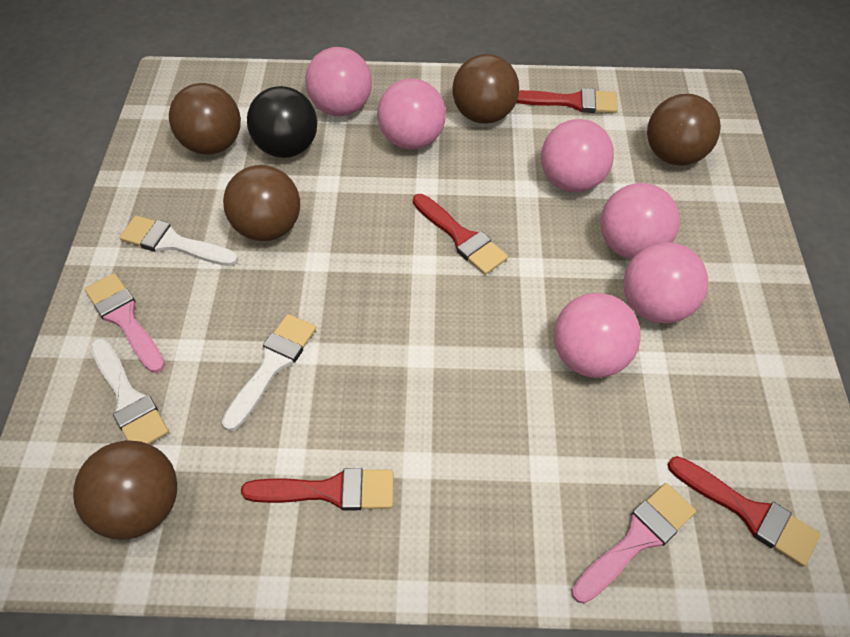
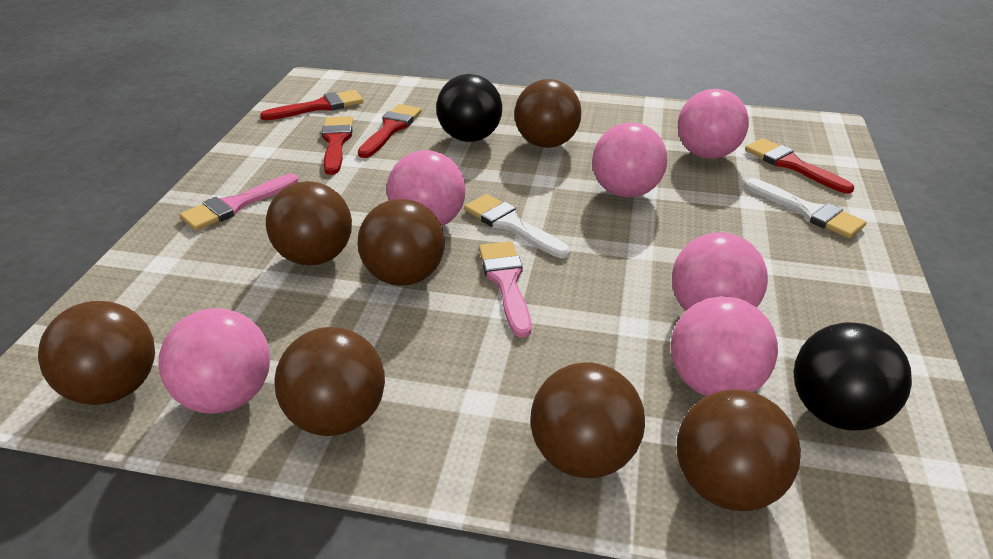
black ball: 1 -> 2
brown ball: 5 -> 7
white brush: 3 -> 2

